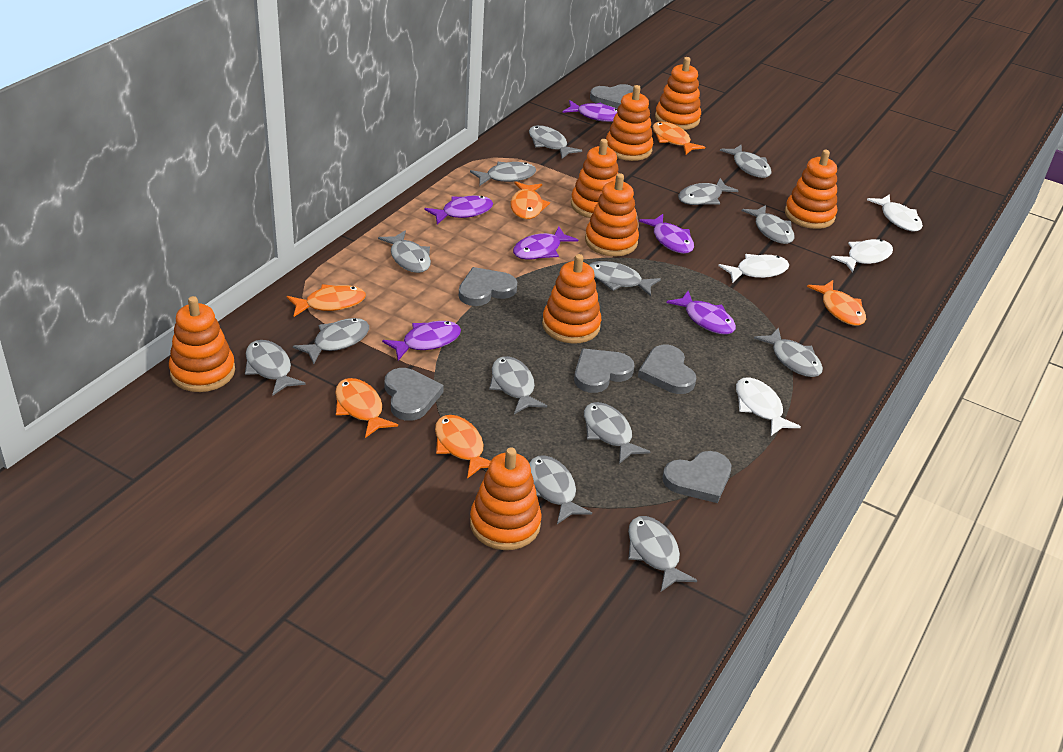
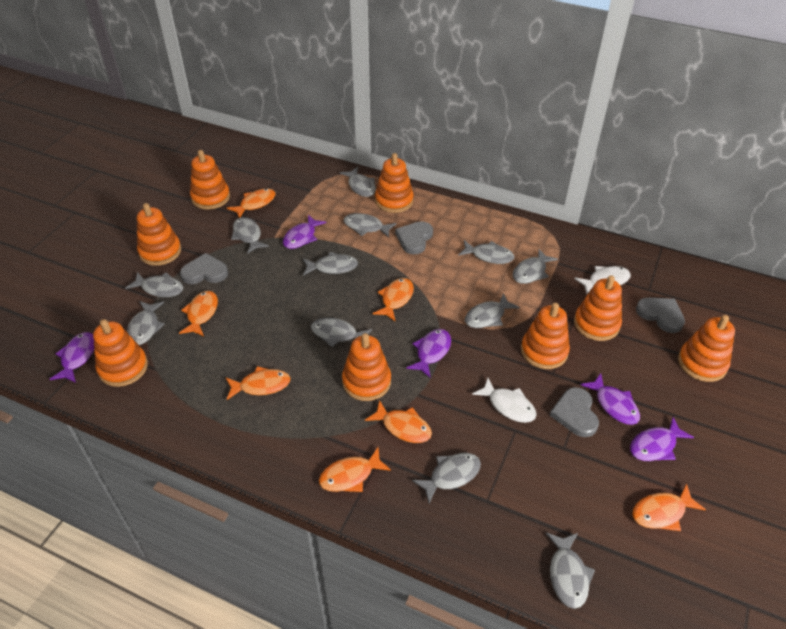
grey fish: 14 -> 12
grey heart: 6 -> 4
orange fish: 6 -> 7
purple fish: 6 -> 5
white fish: 4 -> 2

